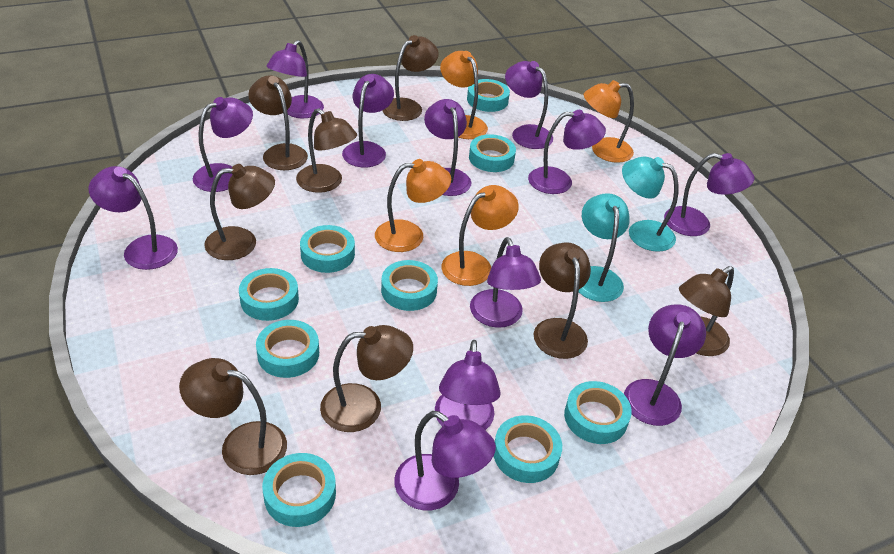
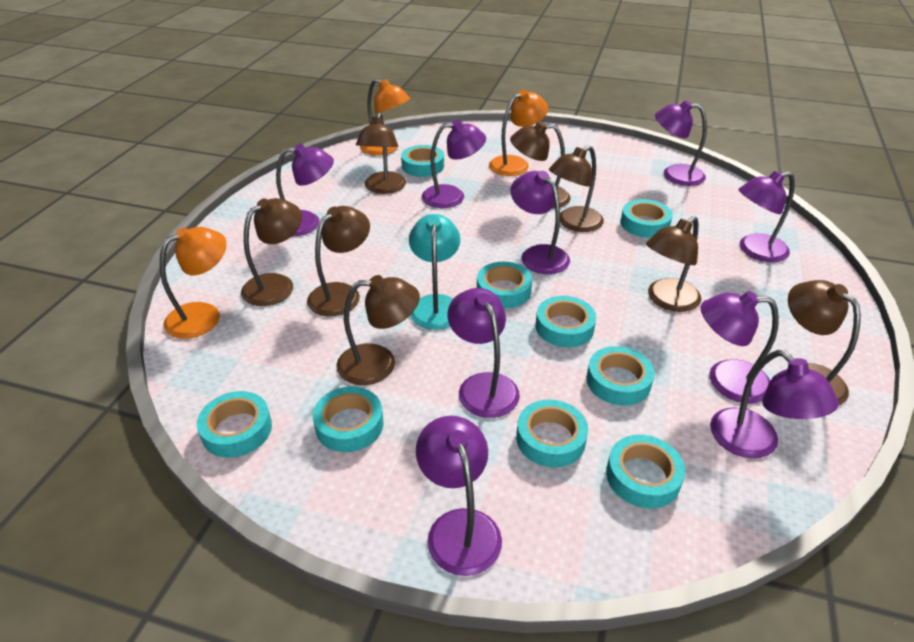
orange lamp: 4 -> 3
purple lamp: 12 -> 9
turquoise lamp: 2 -> 1

